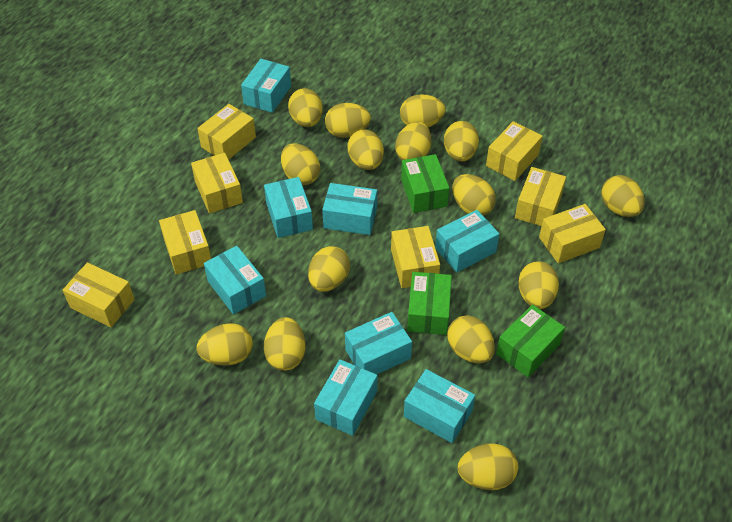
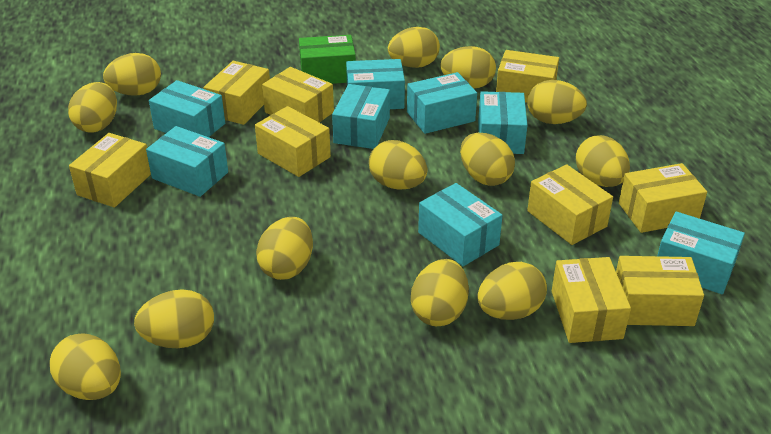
green box: 3 -> 1
yellow box: 8 -> 9
yellow egg: 15 -> 13

